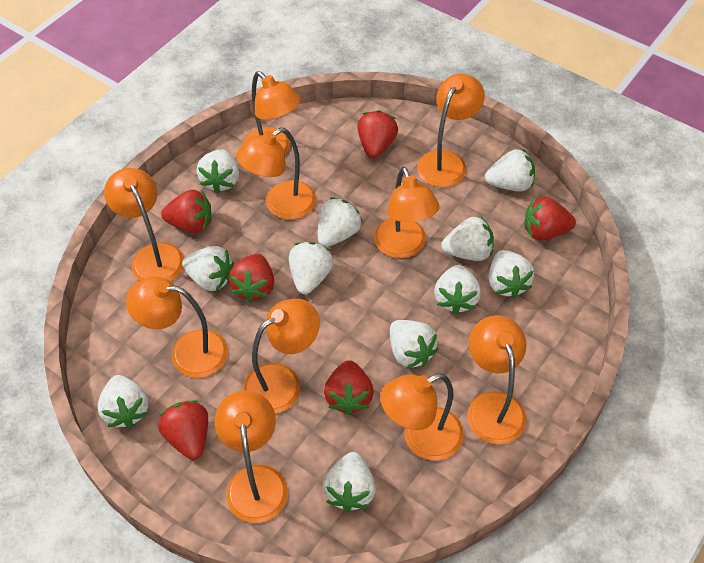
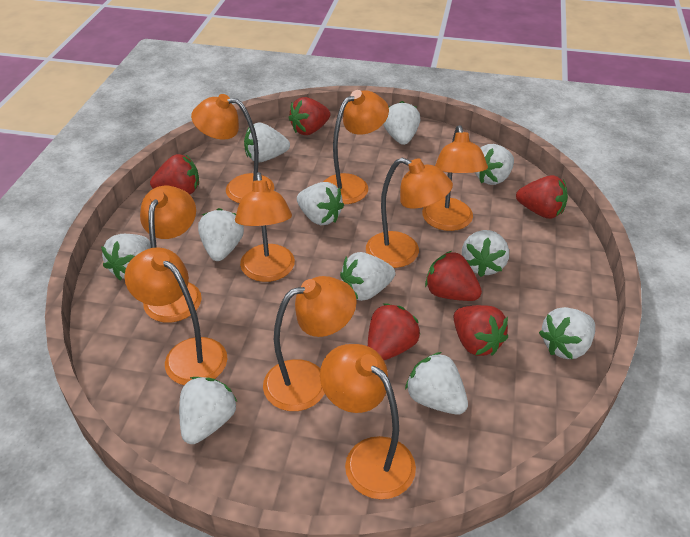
orange lamp: 10 -> 9

